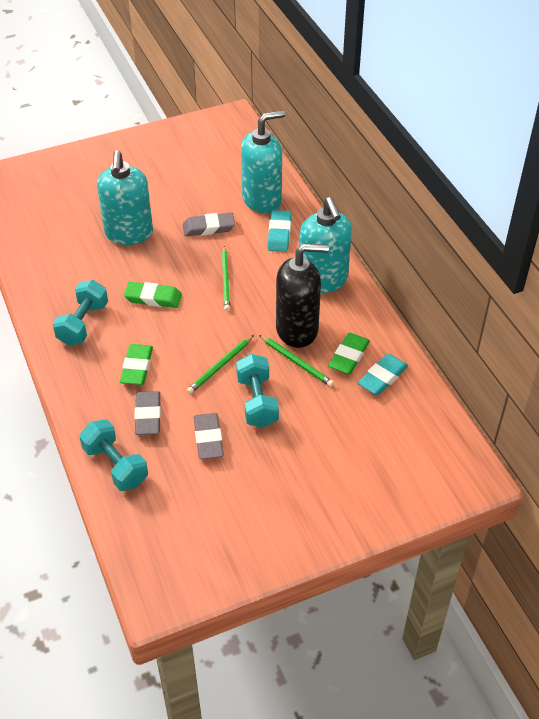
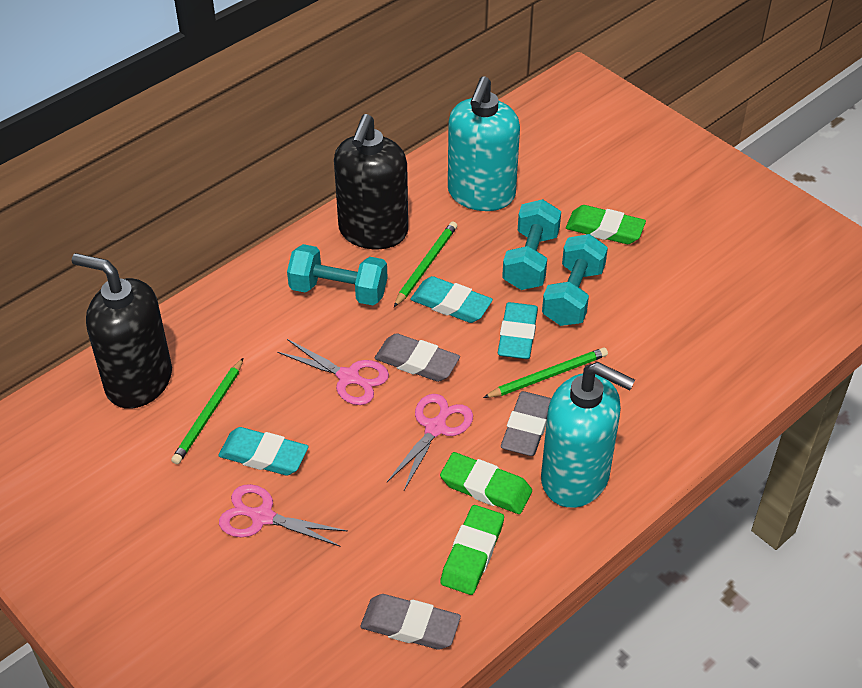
black soap dispenser: 1 -> 2
pink scissors: 0 -> 3
turquoise eraser: 2 -> 3
turquoise soap dispenser: 3 -> 2

